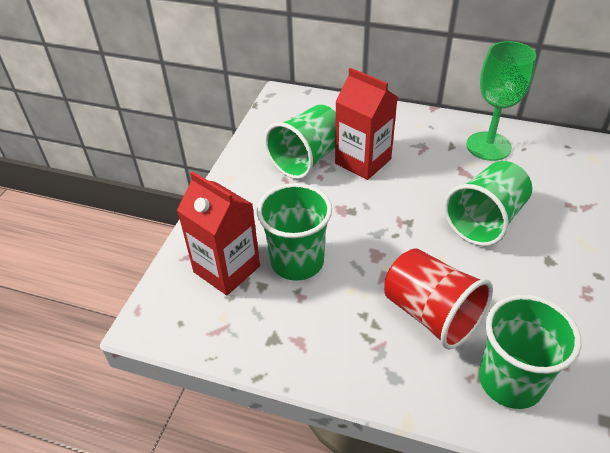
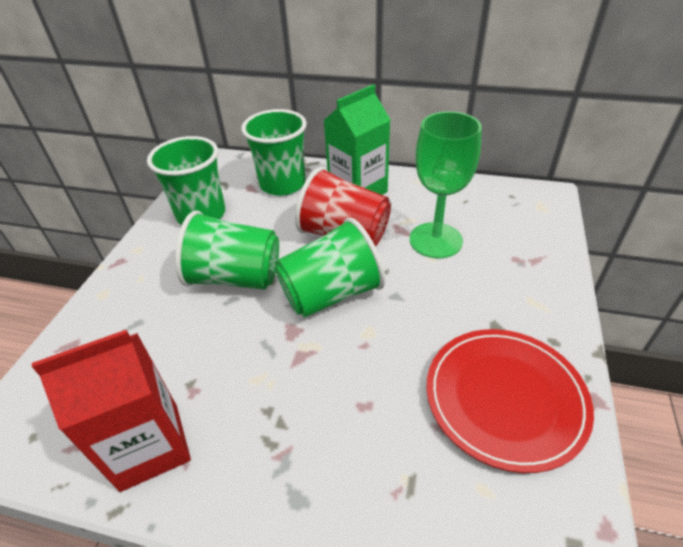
green carton: 0 -> 1
red carton: 2 -> 1
red plate: 0 -> 1

